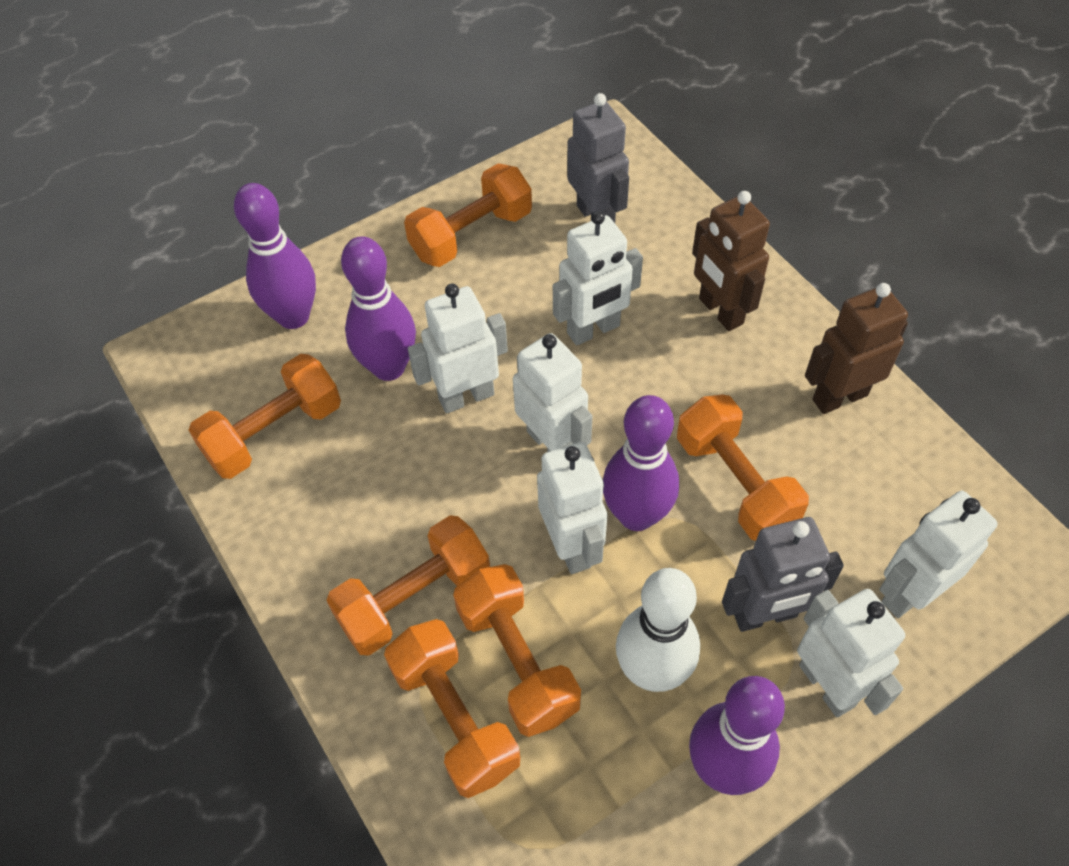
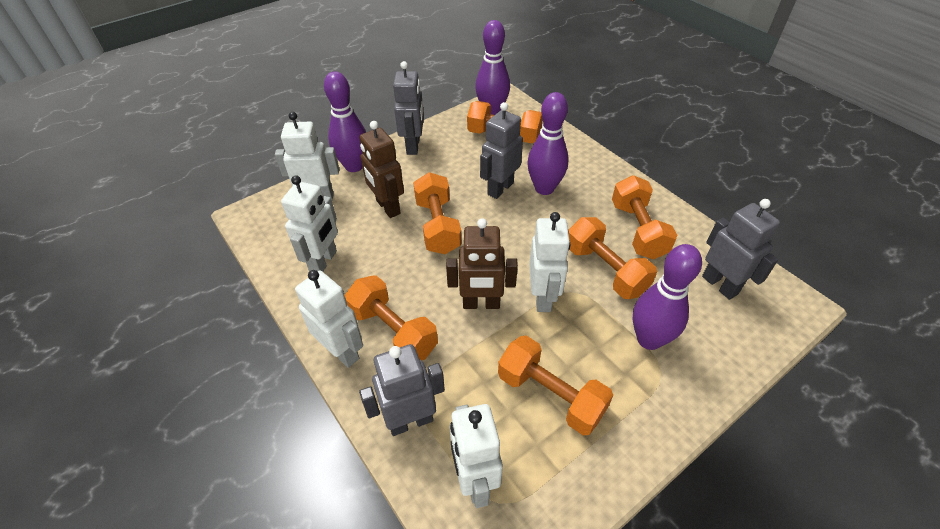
grey robot: 2 -> 4
white bowling pin: 1 -> 0
white robot: 6 -> 5

